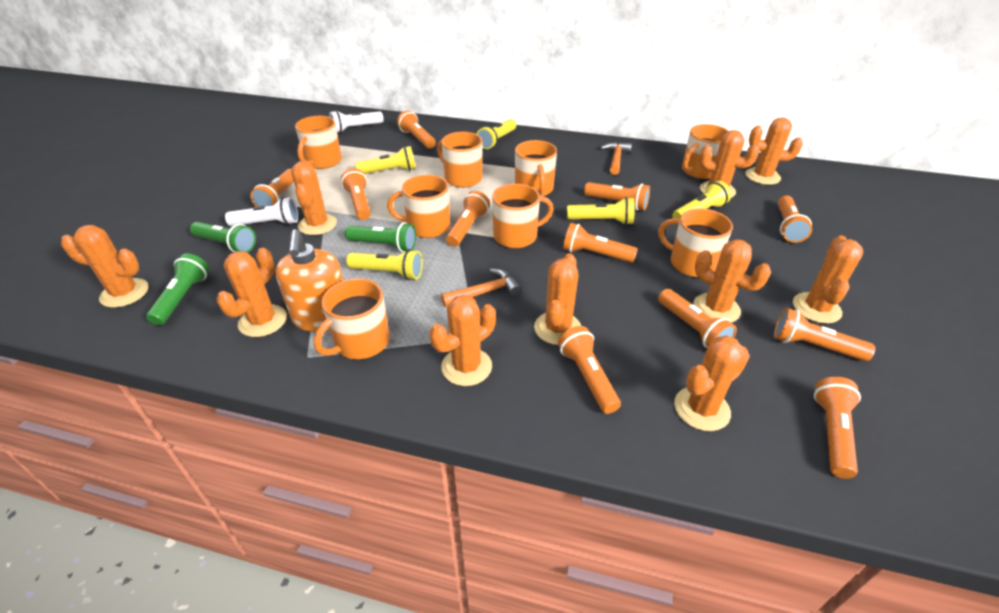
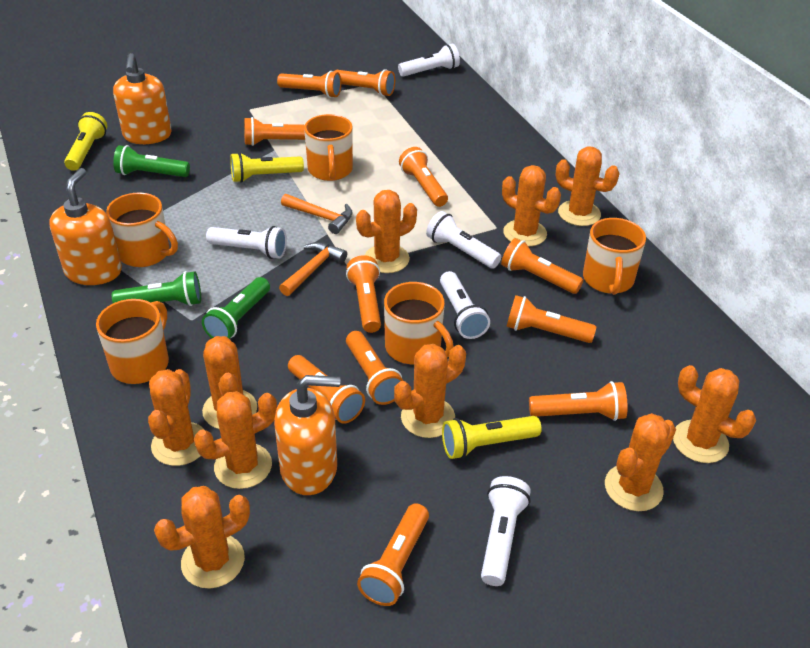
orange mug: 8 -> 5
orange soap dispenser: 1 -> 3
white flashlight: 2 -> 5
yellow flashlight: 5 -> 3

